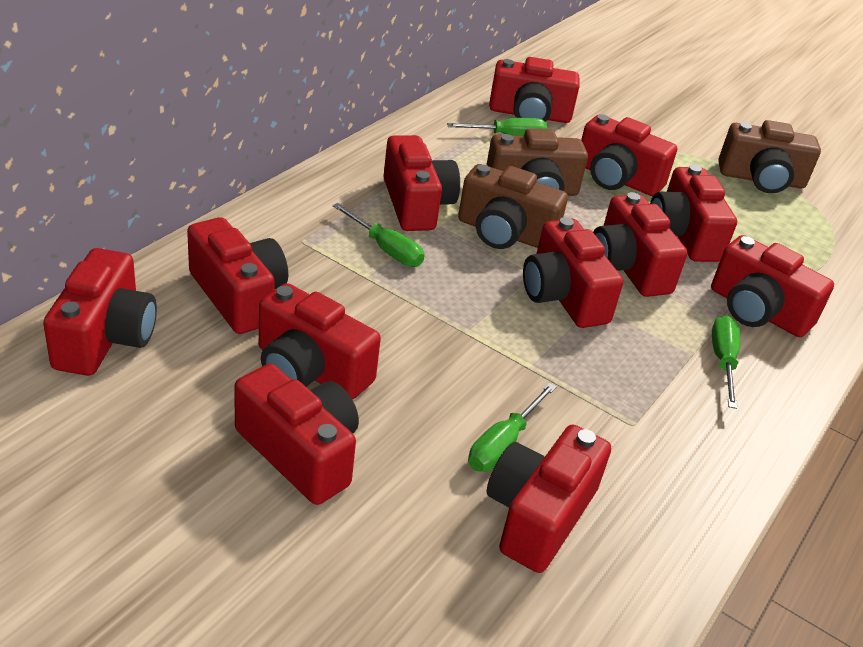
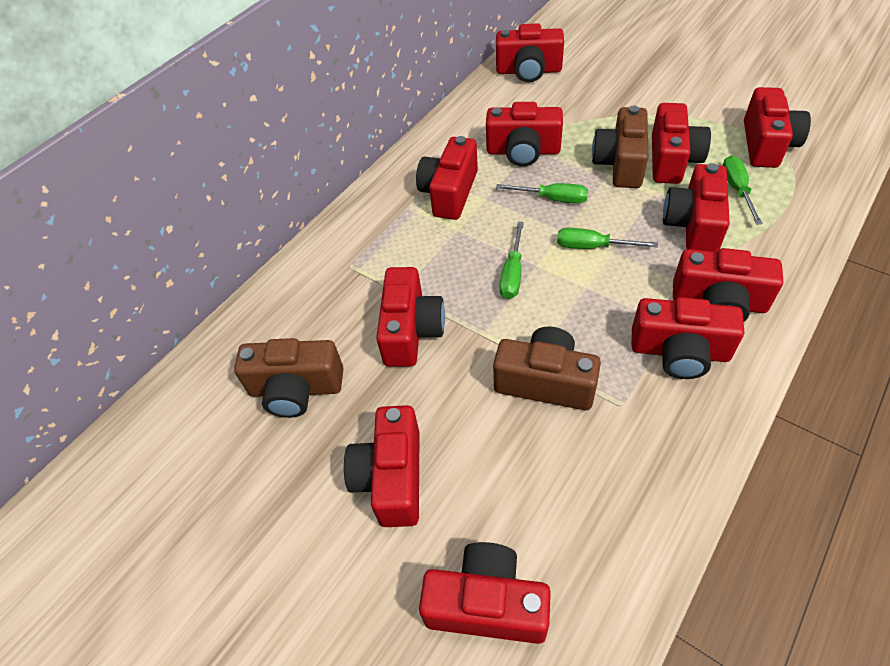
red camera: 12 -> 11

